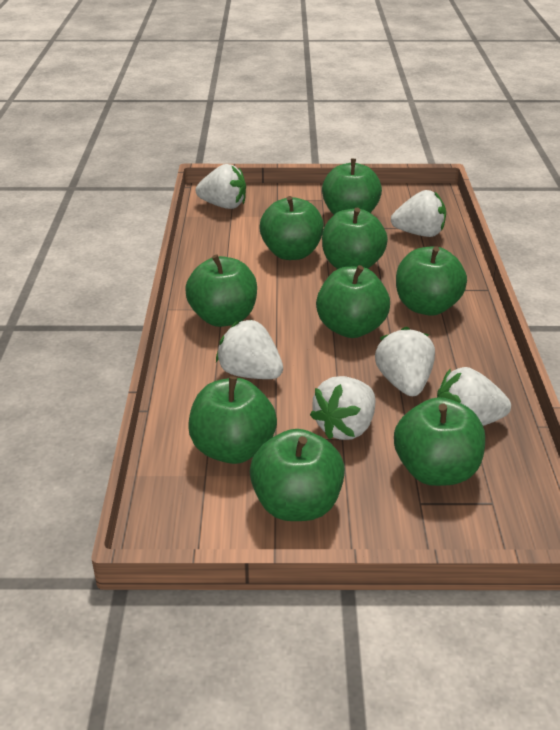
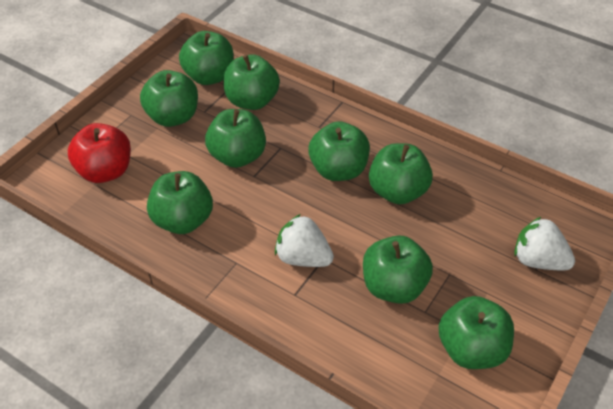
red apple: 0 -> 1
white strawberry: 6 -> 2

